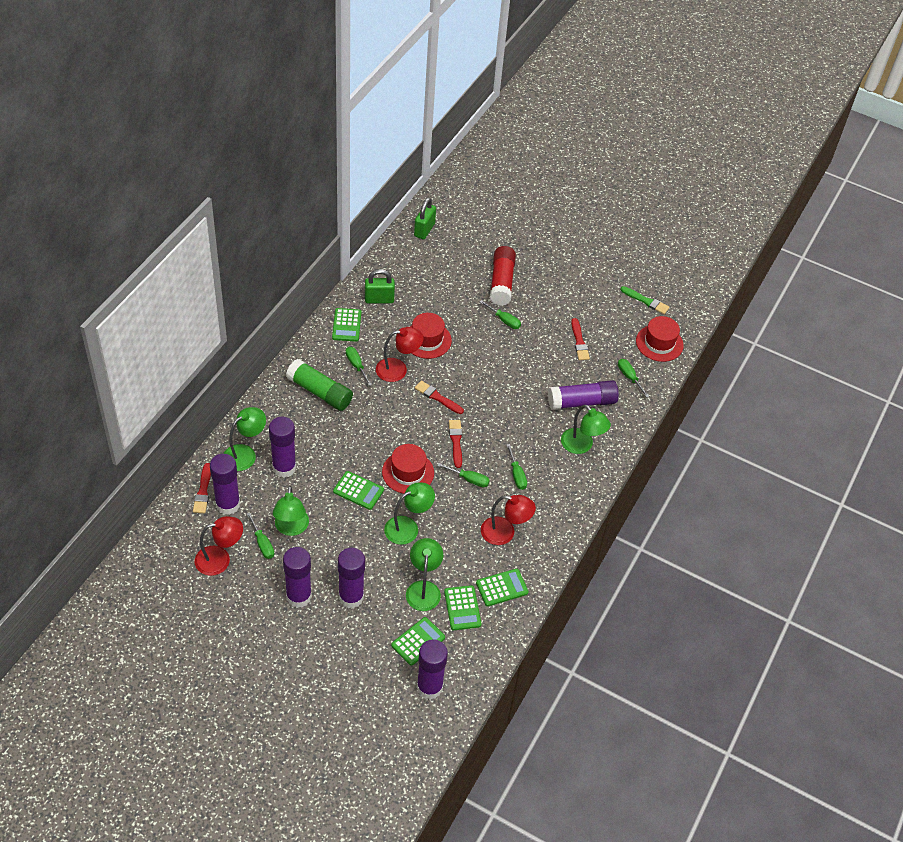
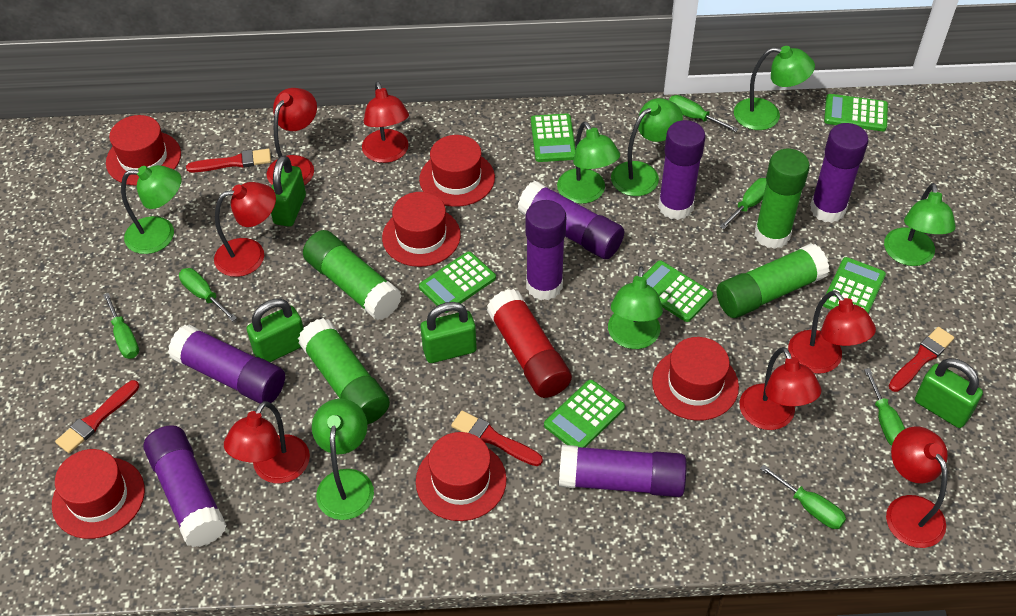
green brush: 1 -> 0
green calculator: 5 -> 6
green glue stick: 1 -> 4
green lamp: 5 -> 7
green padlock: 2 -> 4
purple glue stick: 6 -> 7
red hat: 3 -> 6
red lamp: 3 -> 7

